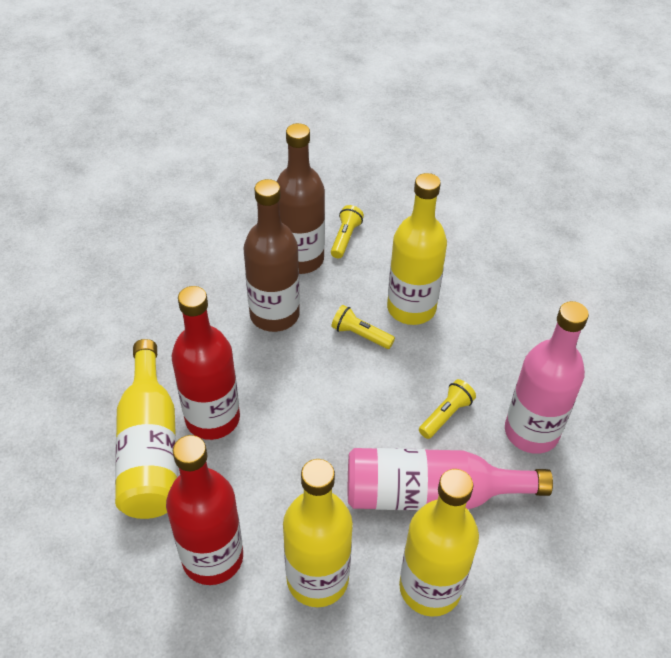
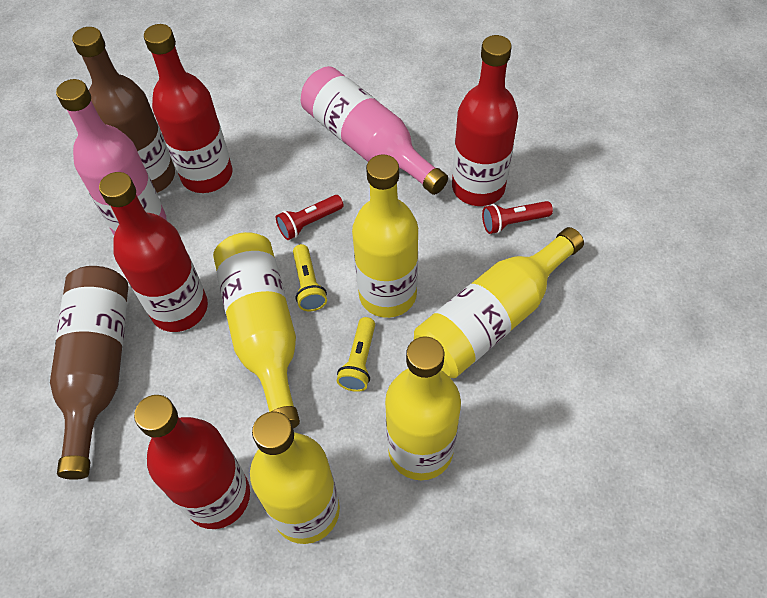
red bottle: 2 -> 4
red flashlight: 0 -> 2
yellow bottle: 4 -> 5
yellow flashlight: 3 -> 2

